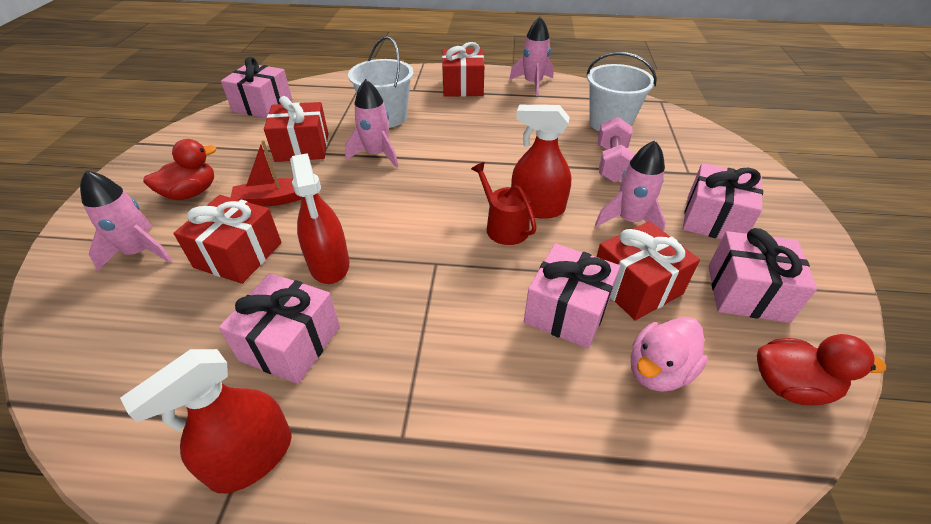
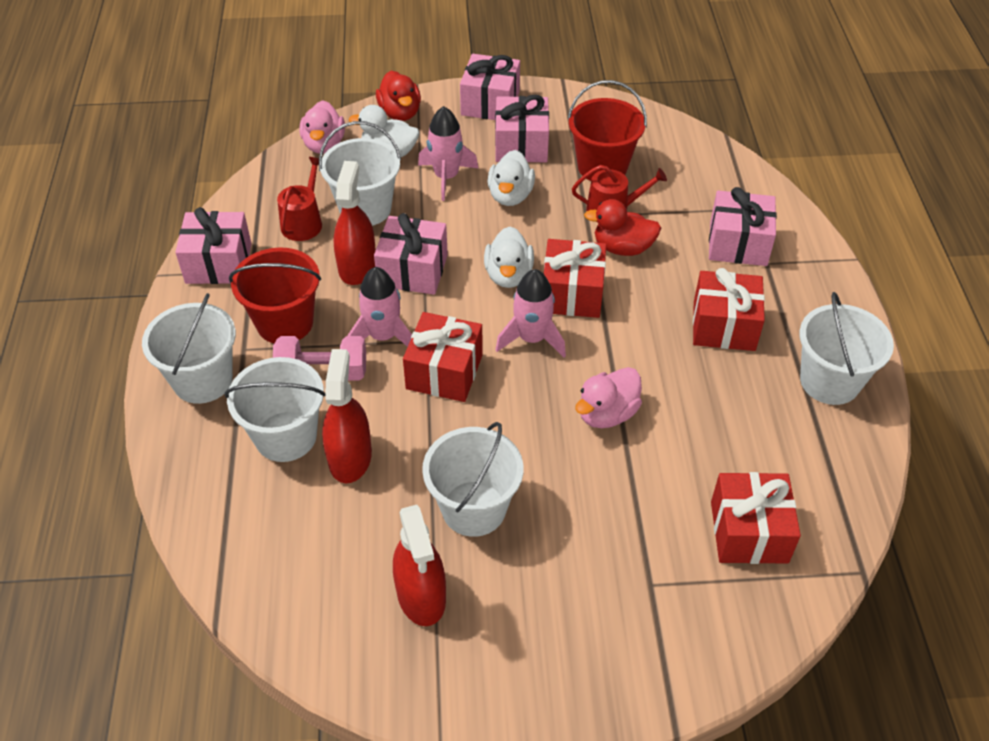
pink duck: 1 -> 2
pink rocket: 4 -> 3
red boat: 1 -> 0
red bucket: 0 -> 2
red watering can: 1 -> 2
white bucket: 2 -> 5
white duck: 0 -> 3

